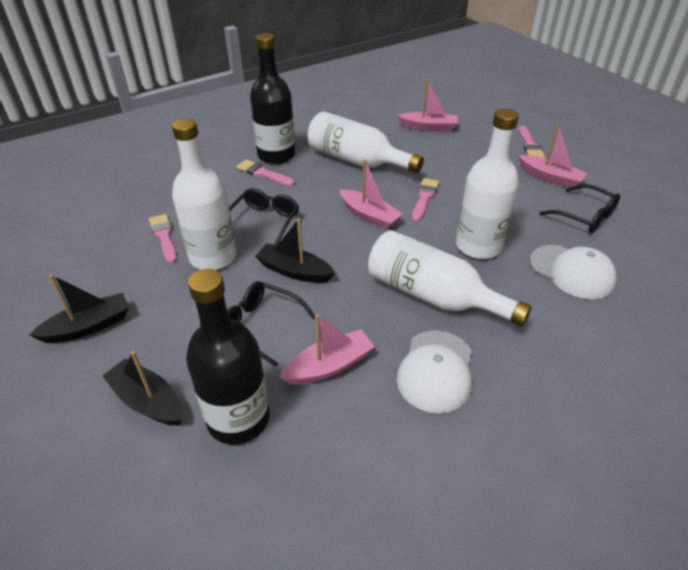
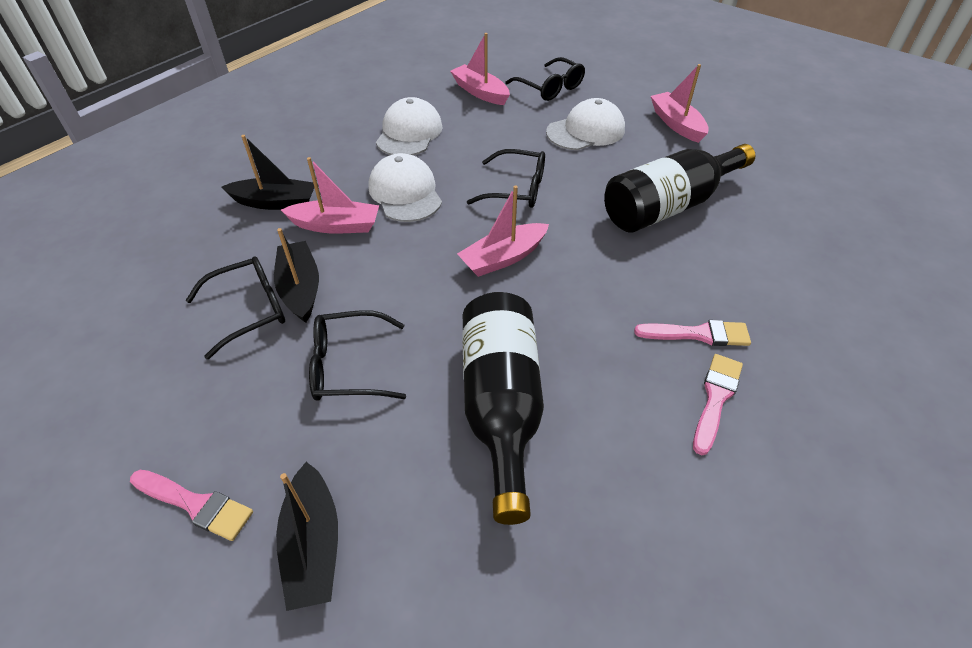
black glasses: 3 -> 4
pink brush: 4 -> 3
white bottle: 4 -> 0
white cap: 2 -> 3

